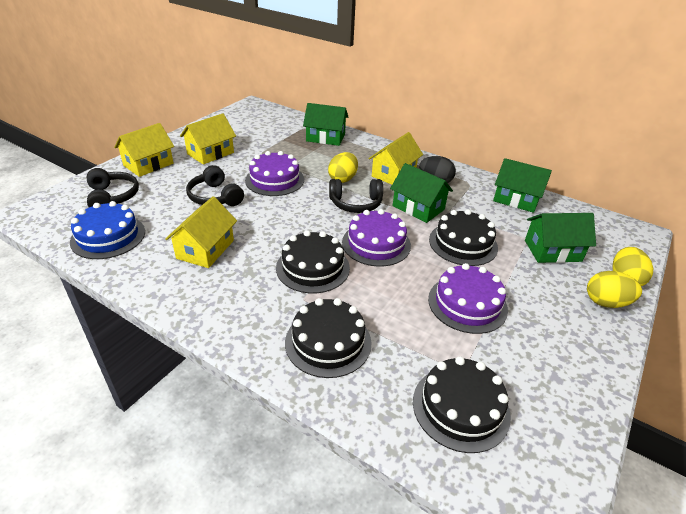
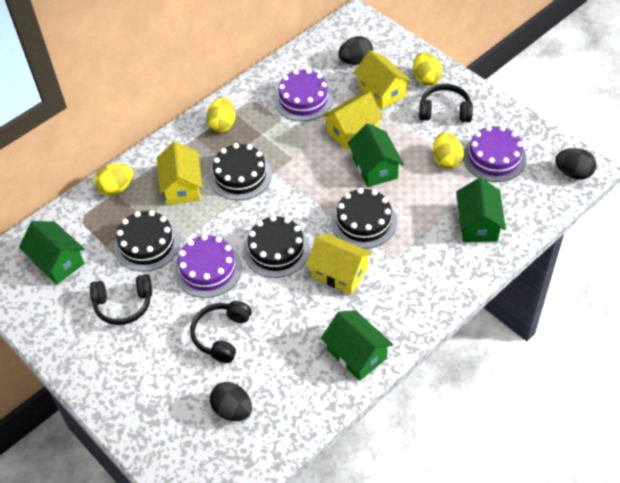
black egg: 1 -> 3
blue cake: 1 -> 0
yellow egg: 3 -> 4

